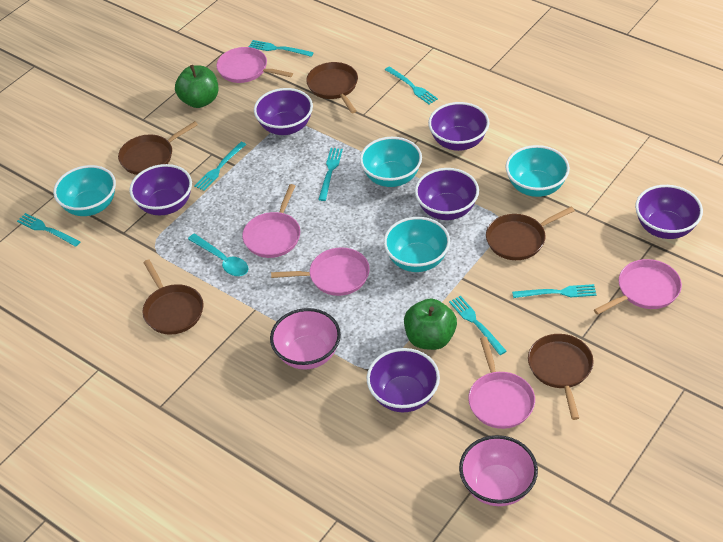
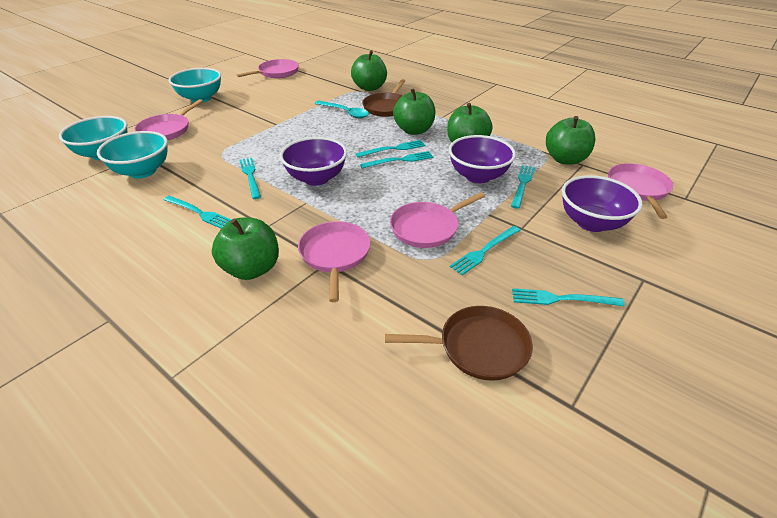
brown pan: 5 -> 2
green apple: 2 -> 5
pink bowl: 2 -> 0
purple bowl: 6 -> 3
turquoise bowl: 4 -> 3

